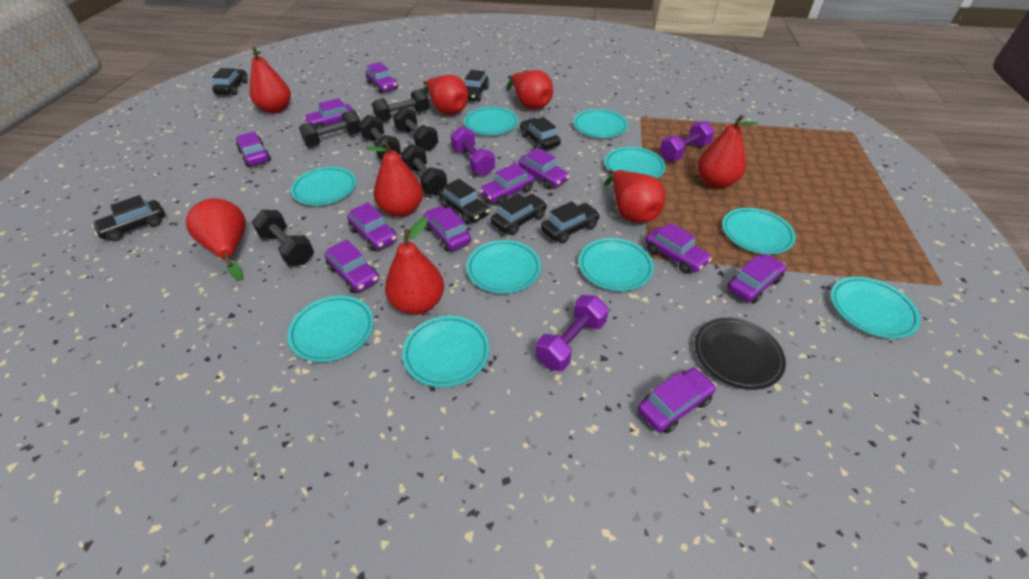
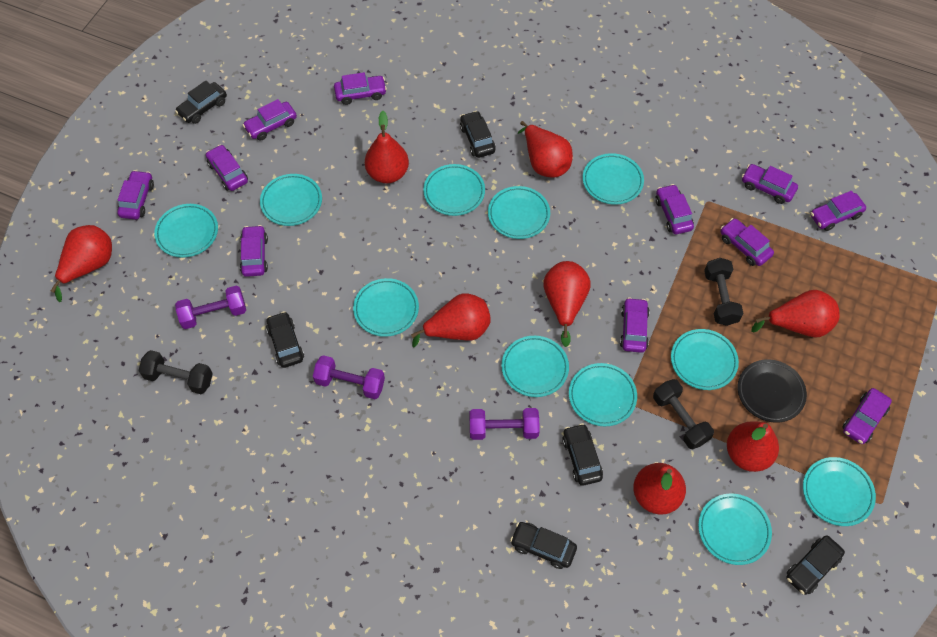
black car: 7 -> 6
black dumbbell: 6 -> 3
turquoise plate: 10 -> 11

